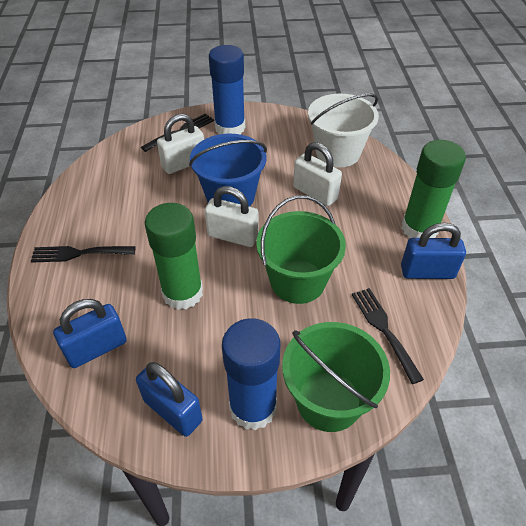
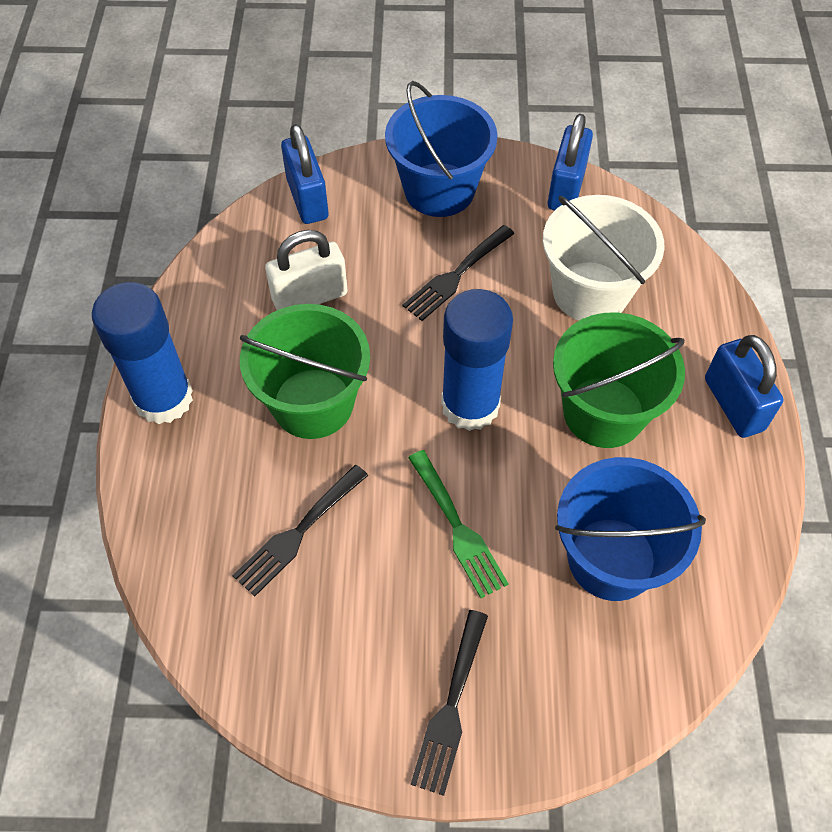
blue bucket: 1 -> 2
green fork: 0 -> 1
green glue stick: 2 -> 0
white padlock: 3 -> 1

